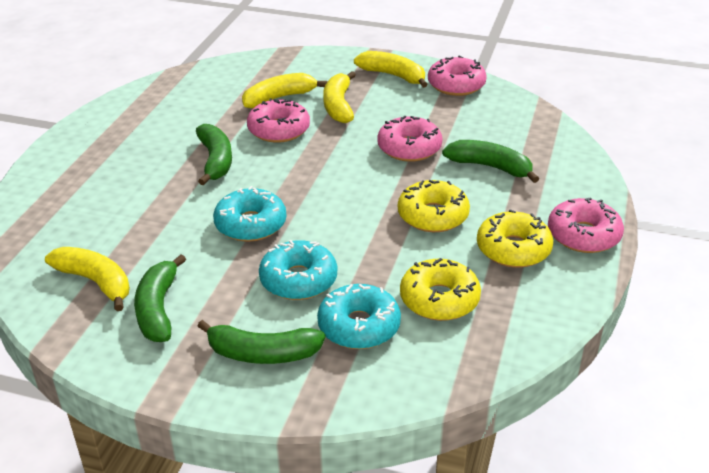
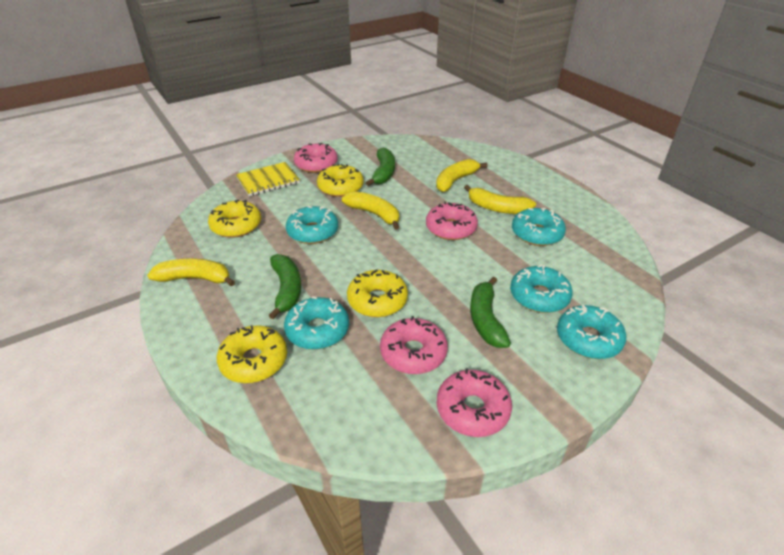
green banana: 4 -> 3
turquoise donut: 3 -> 5
yellow donut: 3 -> 4
yellow notebook: 0 -> 1

